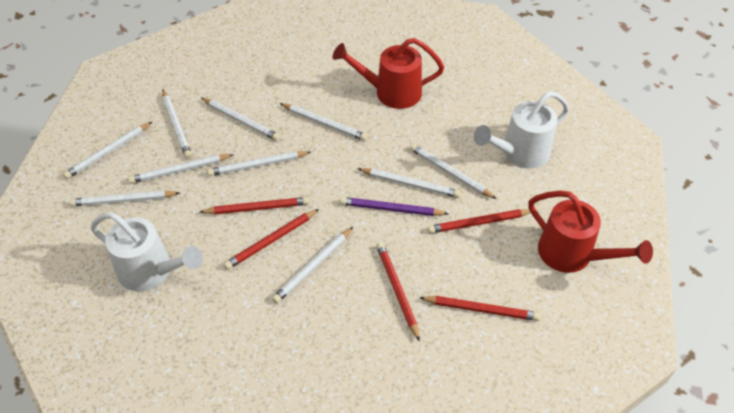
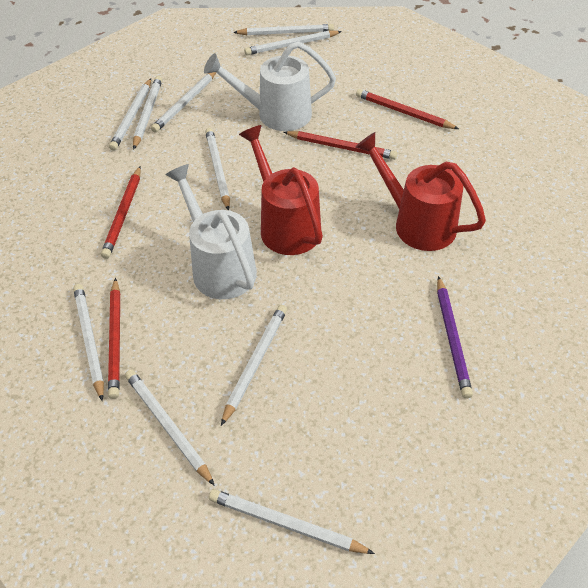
red pencil: 5 -> 4

